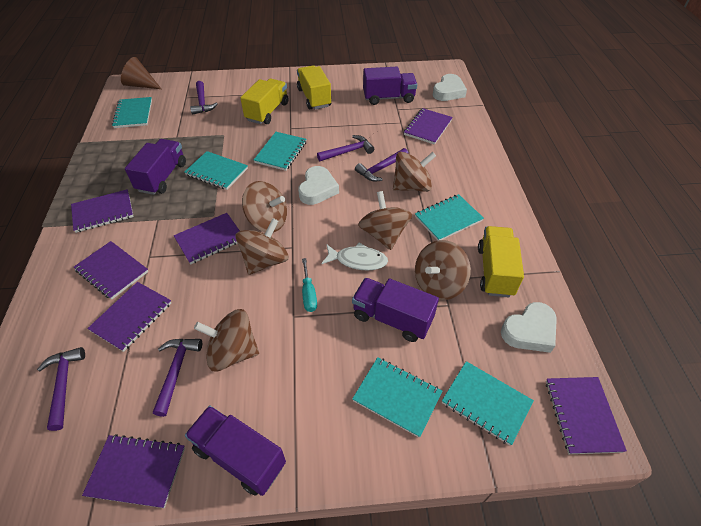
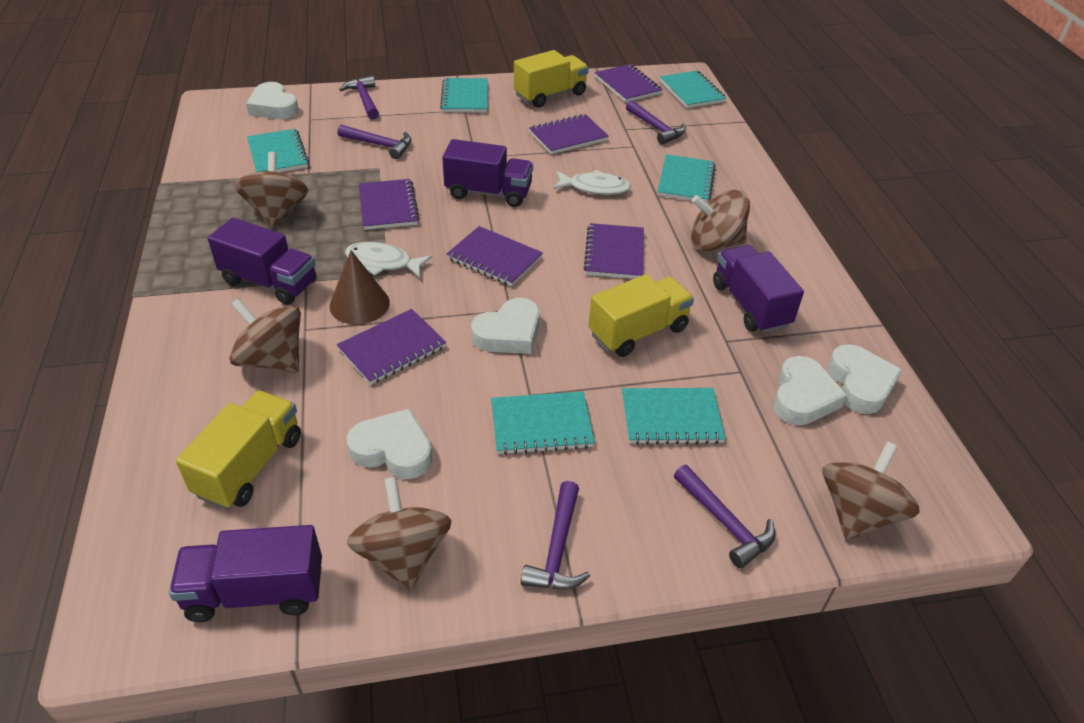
brown spinning top: 6 -> 5
purple notebook: 7 -> 6
turquoise screwdriver: 1 -> 0
white fish: 1 -> 2
white heart: 3 -> 5

